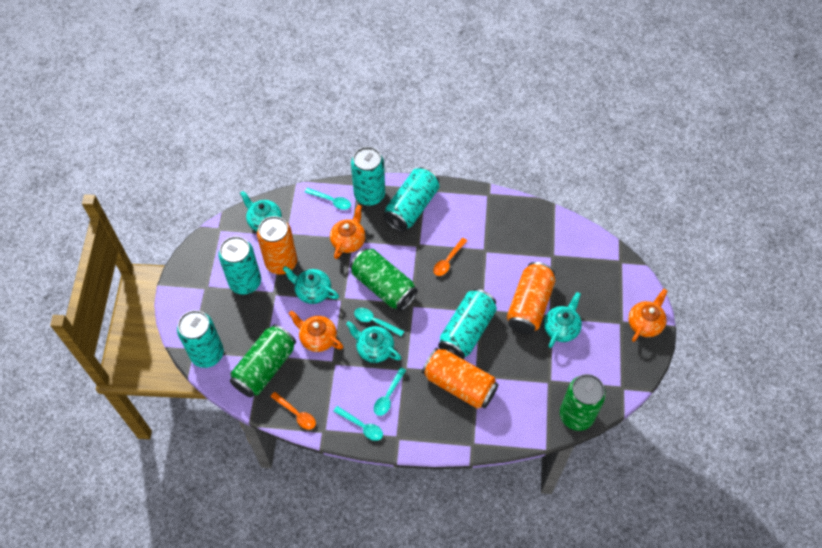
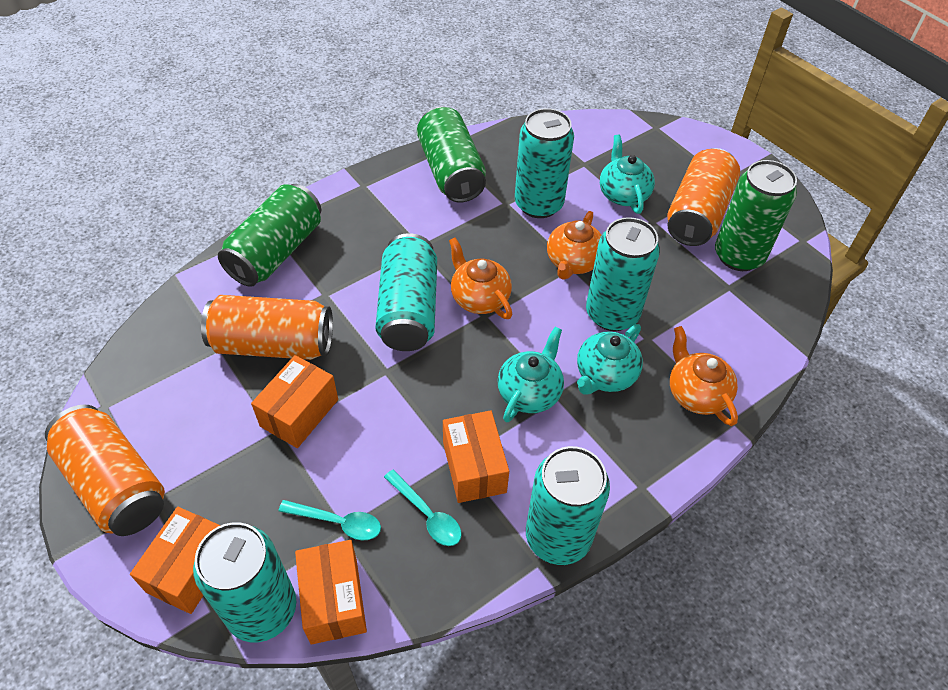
orange box: 0 -> 4
orange spoon: 2 -> 0
turquoise spoon: 4 -> 2
turquoise teapot: 4 -> 3

